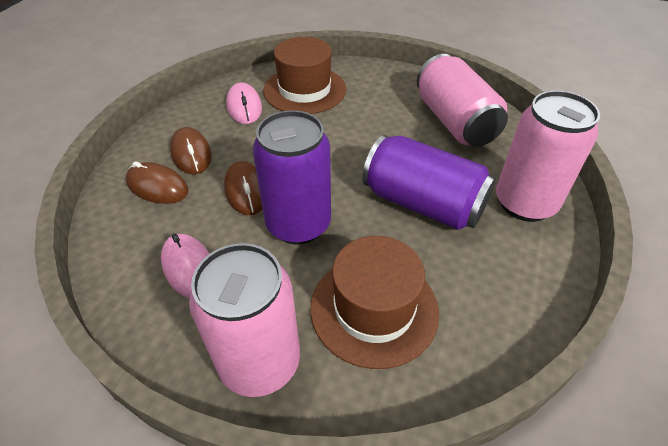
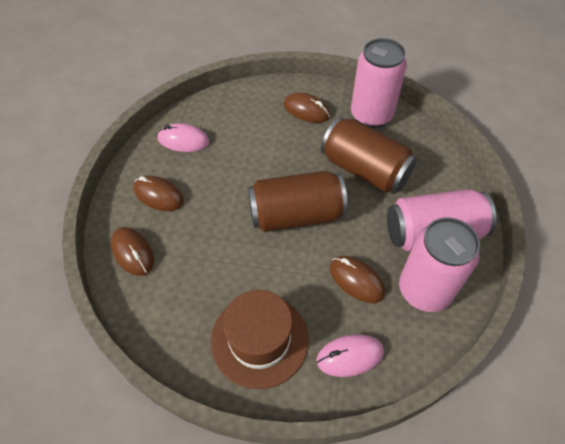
brown can: 0 -> 2
brown hat: 2 -> 1
brown mouse: 3 -> 4
purple can: 2 -> 0

